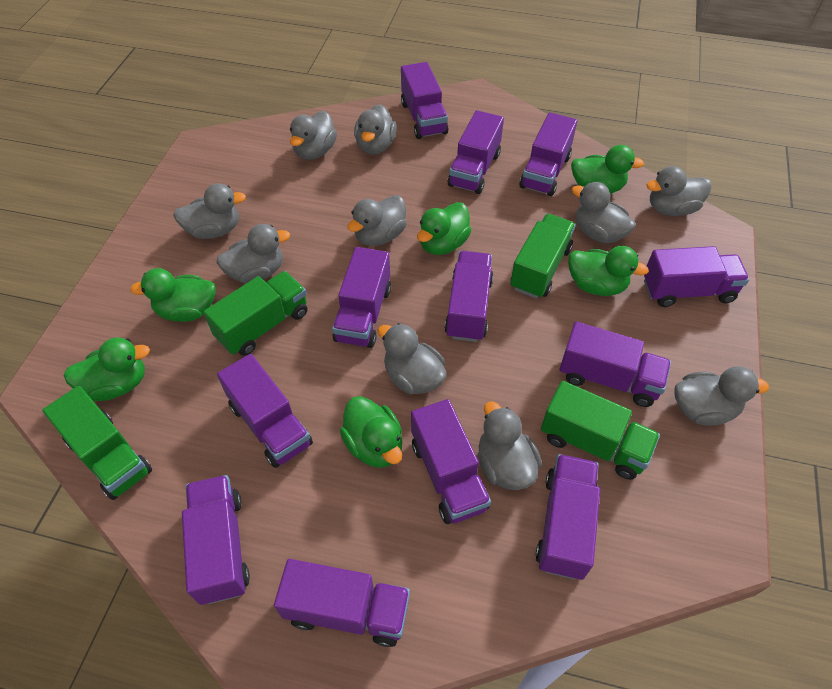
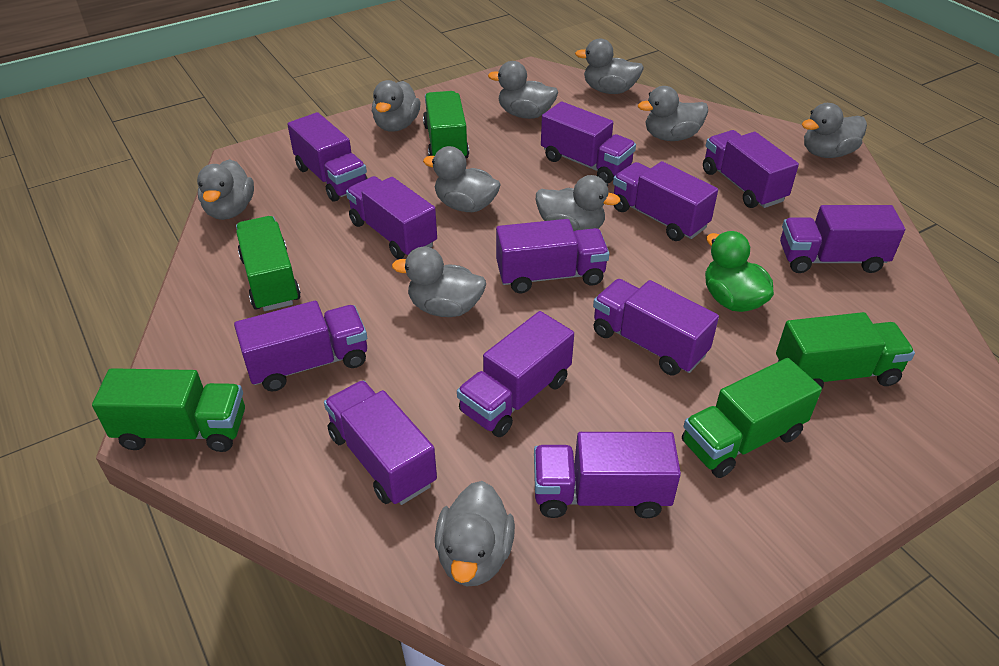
green duck: 6 -> 1
green truck: 4 -> 5

